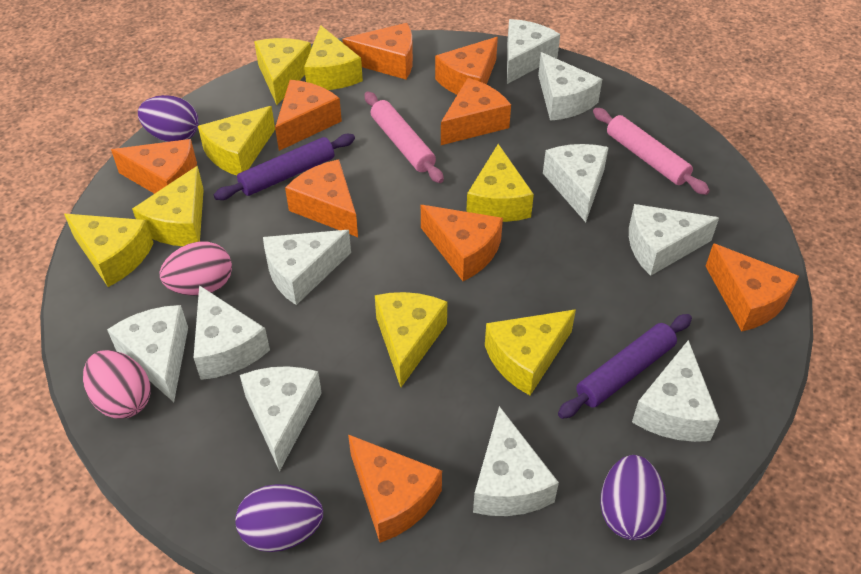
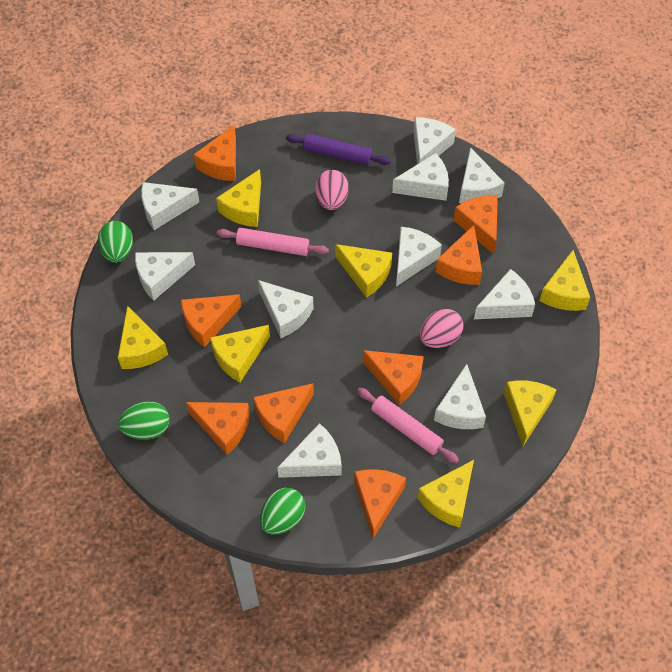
green egg: 0 -> 3
orange cheese: 9 -> 8
purple egg: 3 -> 0
purple rolling pin: 2 -> 1
yellow cheese: 8 -> 7

